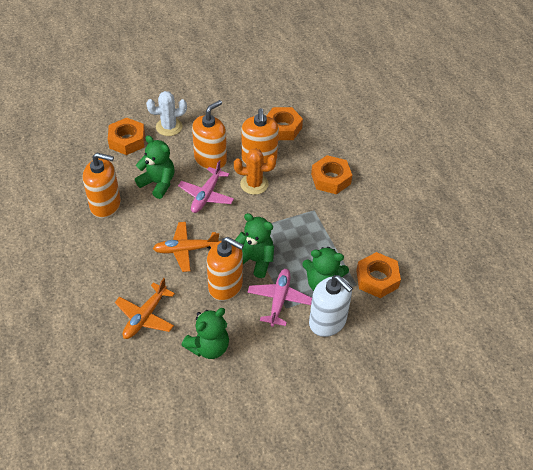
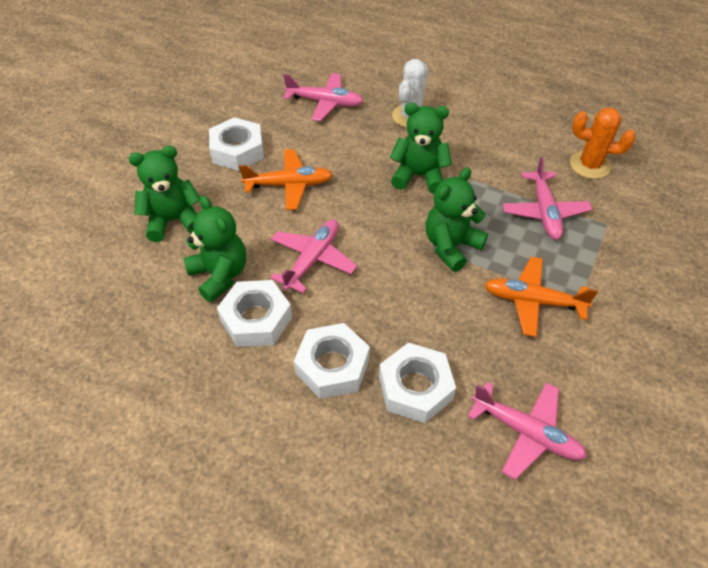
orange nut: 4 -> 0
orange soap dispenser: 4 -> 0
pink plane: 2 -> 4
white nut: 0 -> 4
white soap dispenser: 1 -> 0

